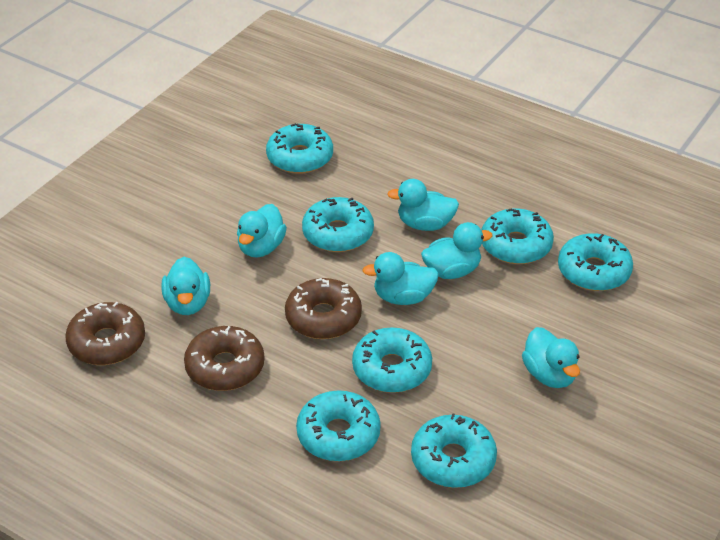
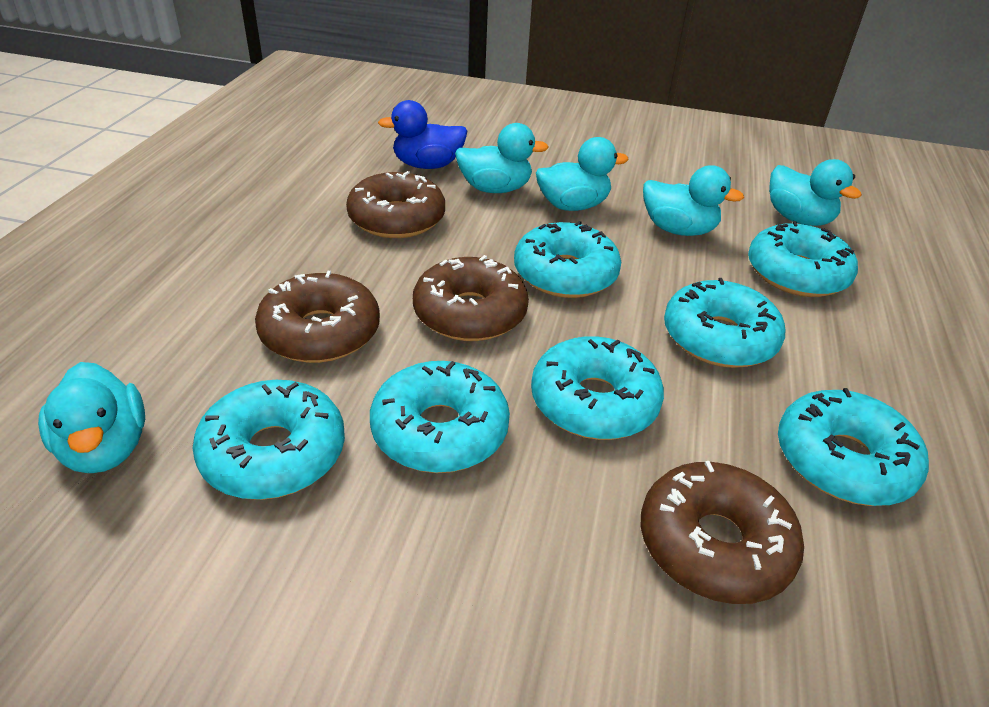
blue duck: 0 -> 1
brown donut: 3 -> 4
turquoise duck: 6 -> 5

